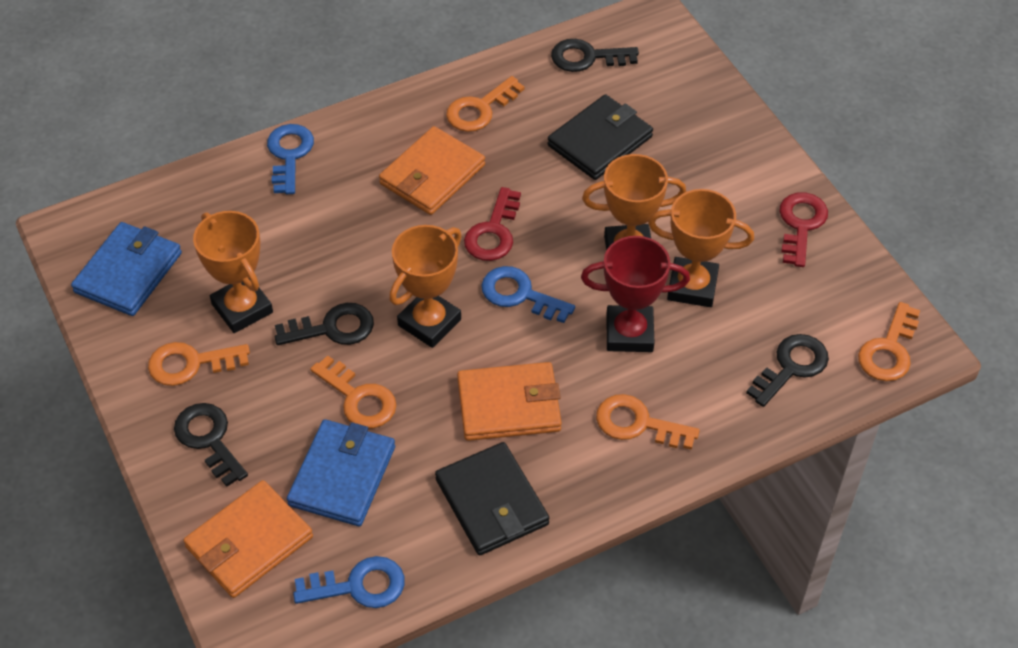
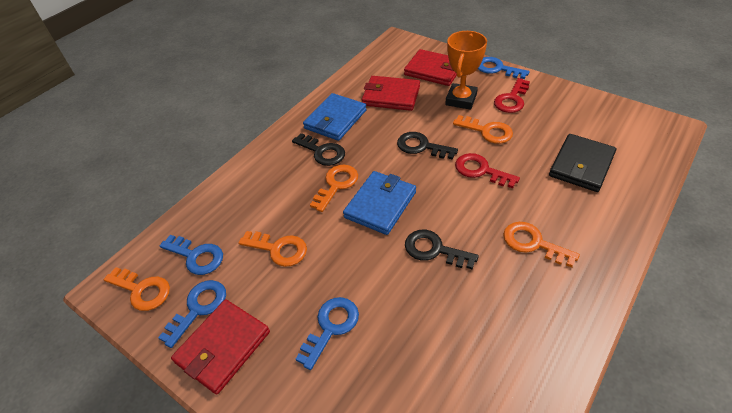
black key: 4 -> 3
black wallet: 2 -> 1
blue key: 3 -> 4
orange trophy: 4 -> 1
orange wallet: 3 -> 0
red trophy: 1 -> 0
red wallet: 0 -> 3

